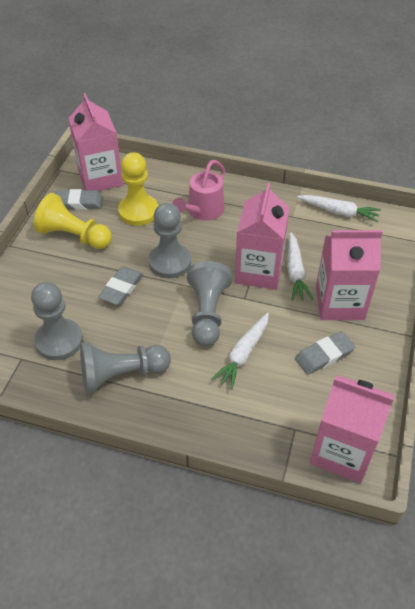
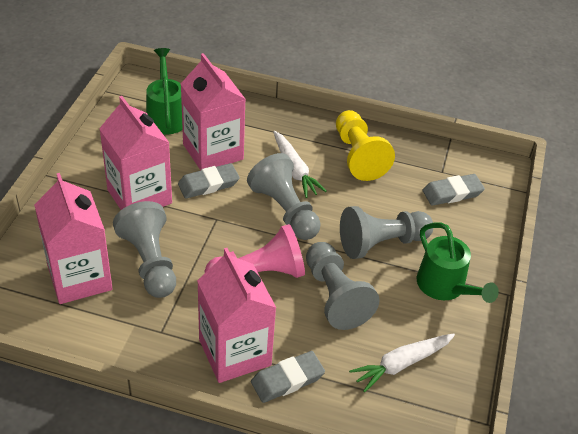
green watering can: 0 -> 2
pink pawn: 0 -> 1
pink watering can: 1 -> 0
white carrot: 3 -> 2
yellow pawn: 2 -> 1

